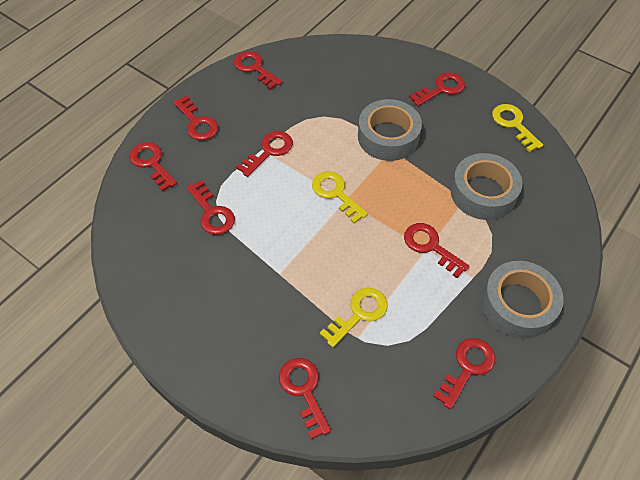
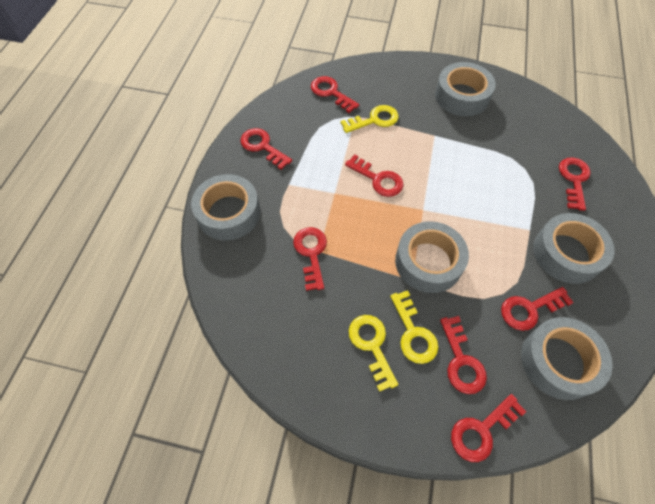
grey tape: 3 -> 5
red key: 9 -> 8

